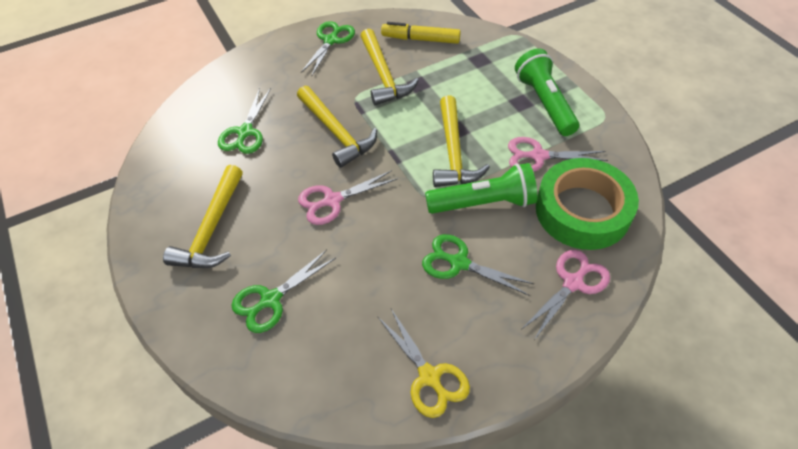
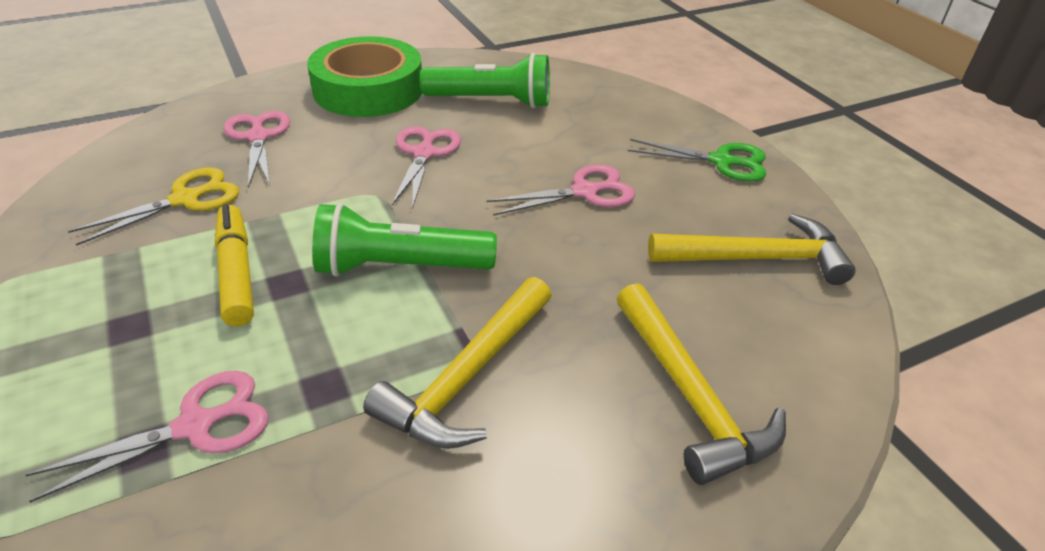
green scissors: 4 -> 1
pink scissors: 3 -> 4
yellow hammer: 4 -> 3

